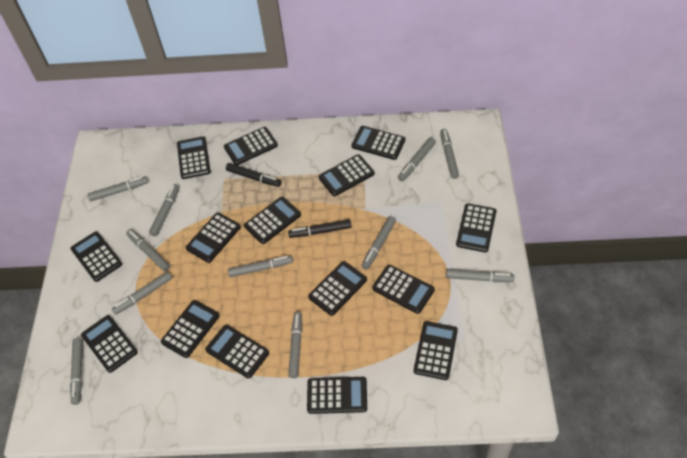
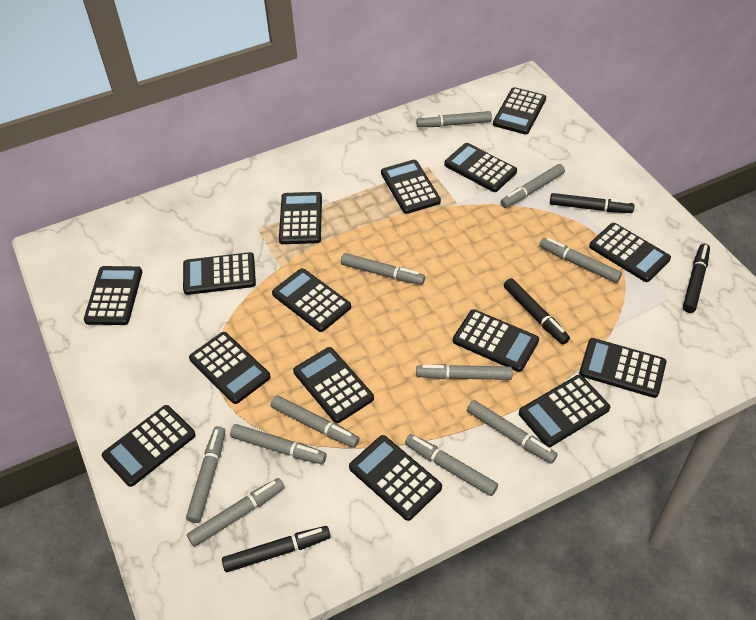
black marker: 2 -> 4

